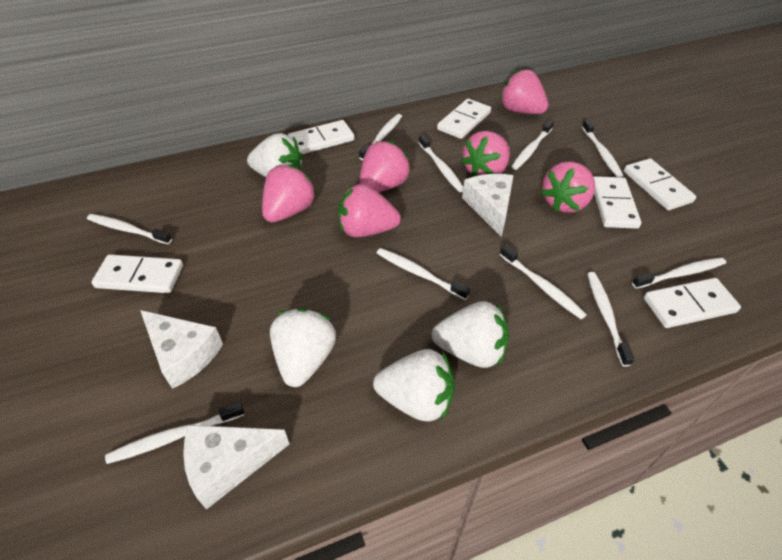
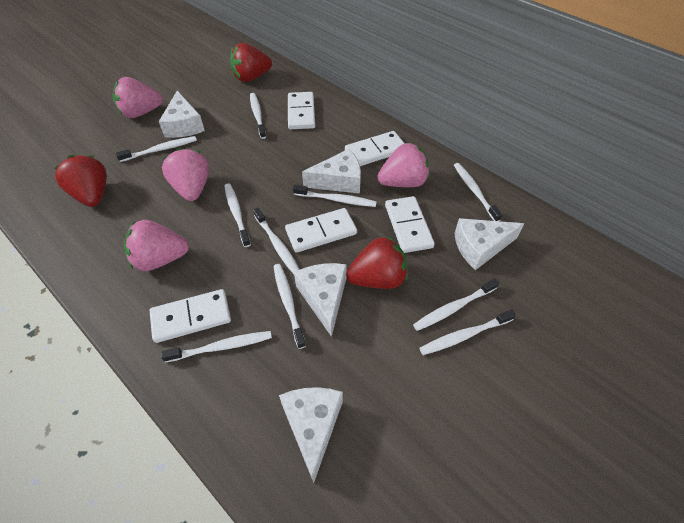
pink strawberry: 6 -> 4
red strawberry: 0 -> 3
white cheese: 3 -> 5
white domino: 6 -> 5
white strawberry: 4 -> 0

